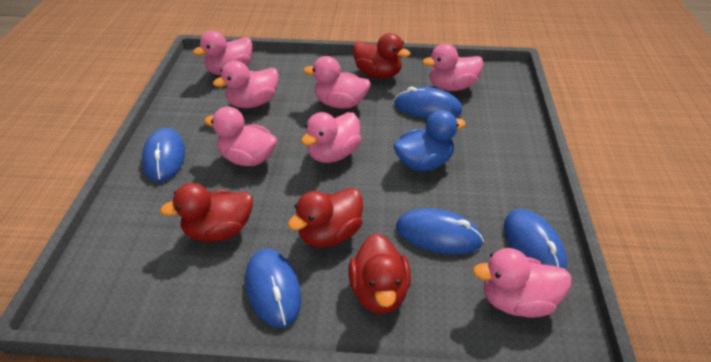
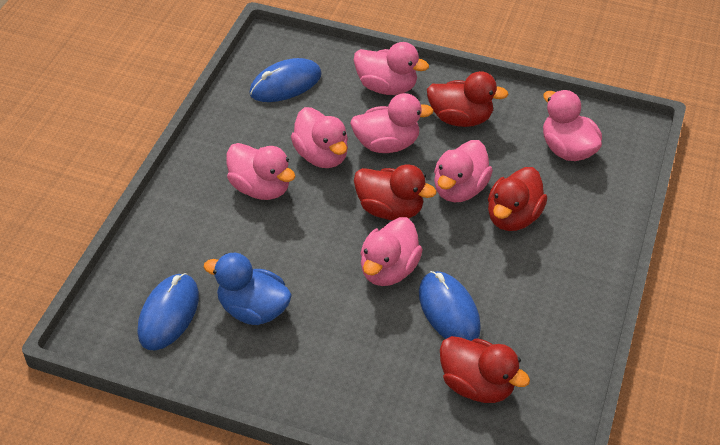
blue mouse: 5 -> 3

